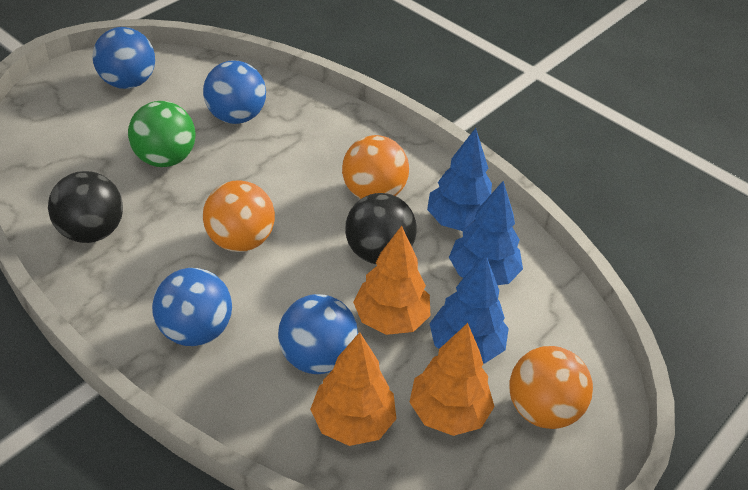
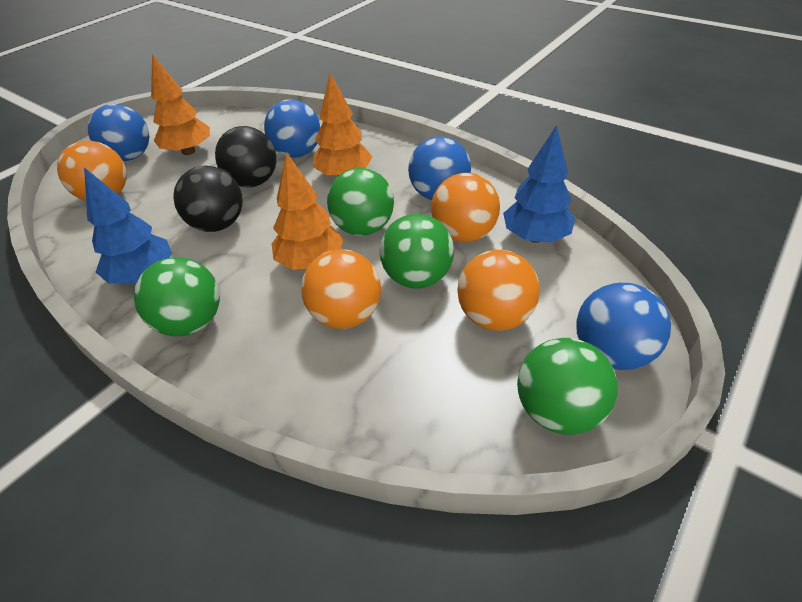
blue tree: 3 -> 2
green ball: 1 -> 4
orange ball: 3 -> 4

